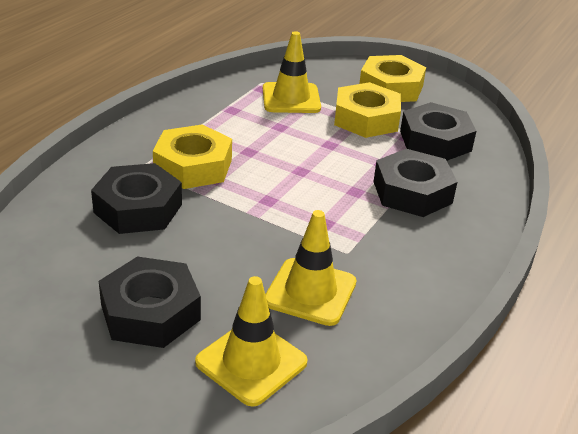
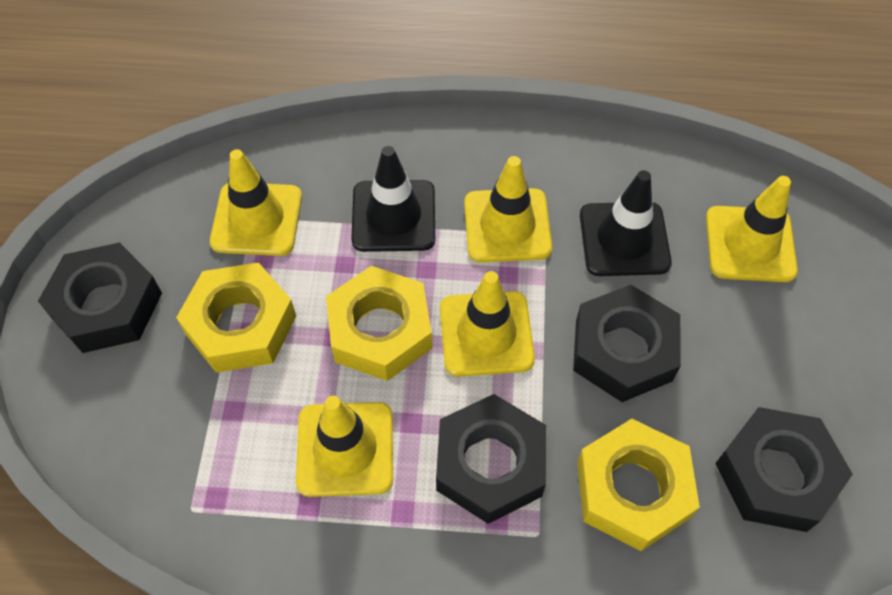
black traffic cone: 0 -> 2
yellow traffic cone: 3 -> 5

